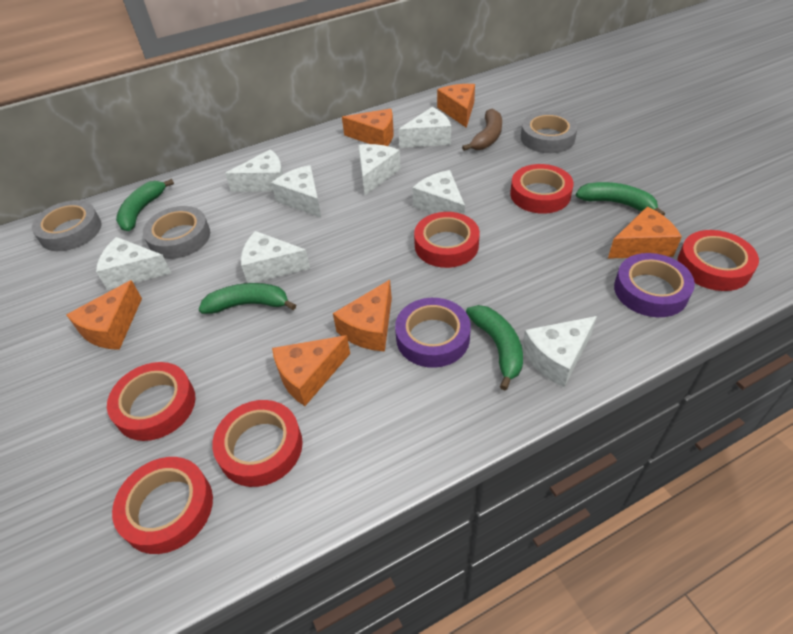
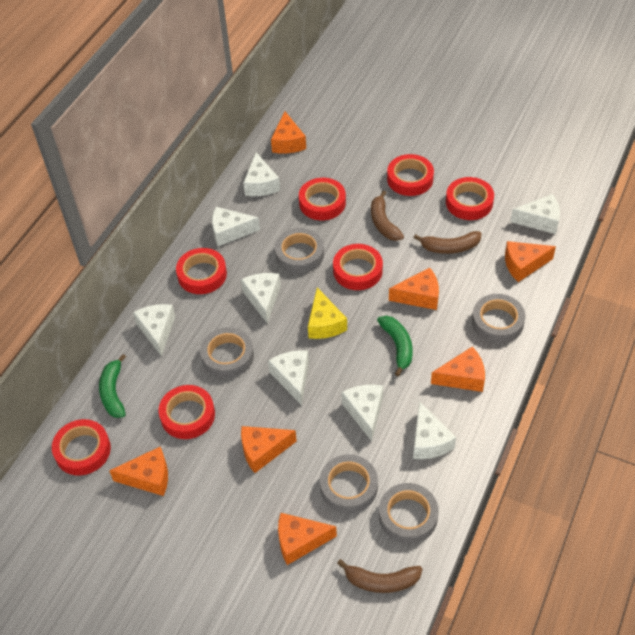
brown banana: 1 -> 3
green banana: 4 -> 2
grey tape: 3 -> 5
orange cheese: 6 -> 7
purple tape: 2 -> 0
red tape: 6 -> 7
yellow cheese: 0 -> 1

